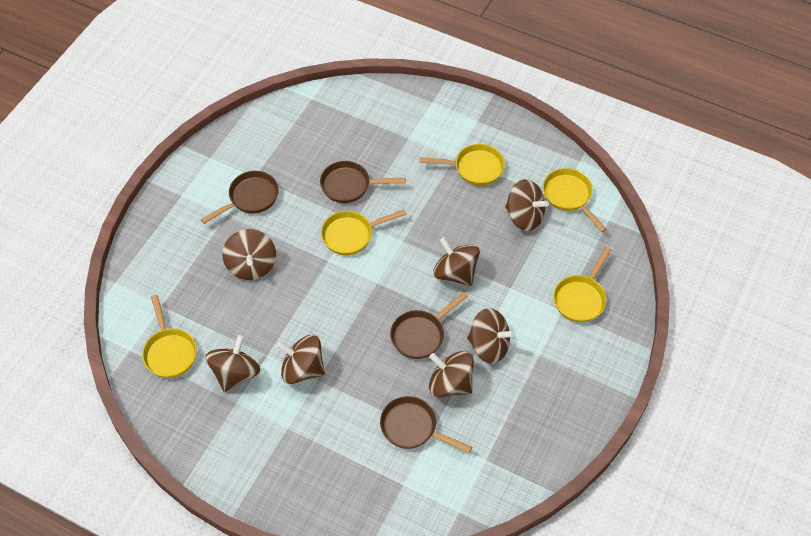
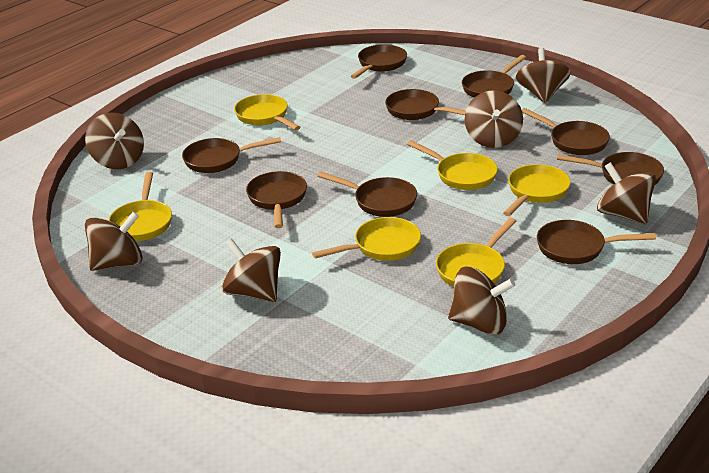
brown pan: 4 -> 9
yellow pan: 5 -> 6

